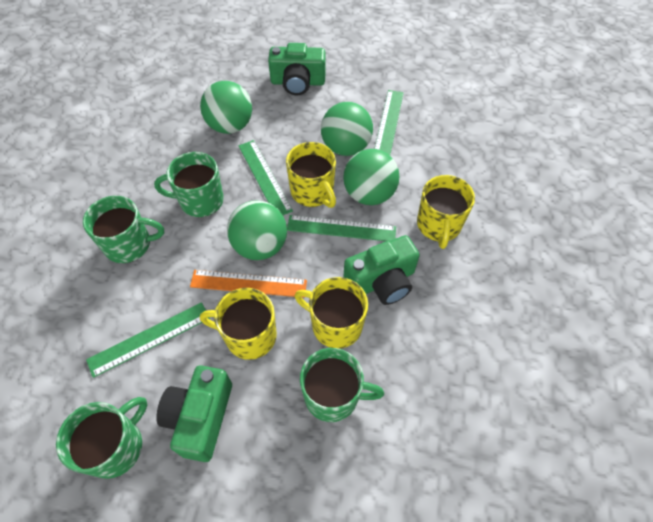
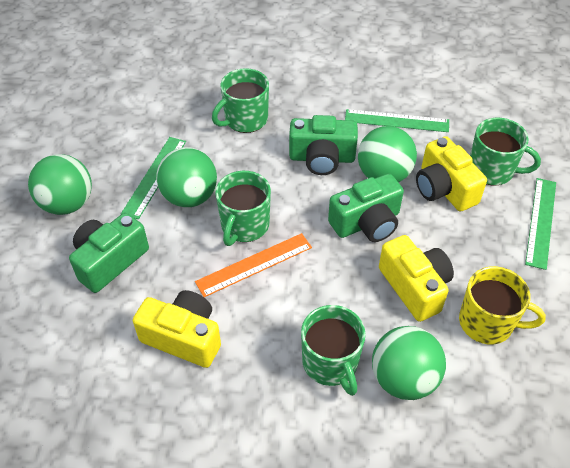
green ruler: 4 -> 3
yellow camera: 0 -> 3
yellow mug: 4 -> 1

